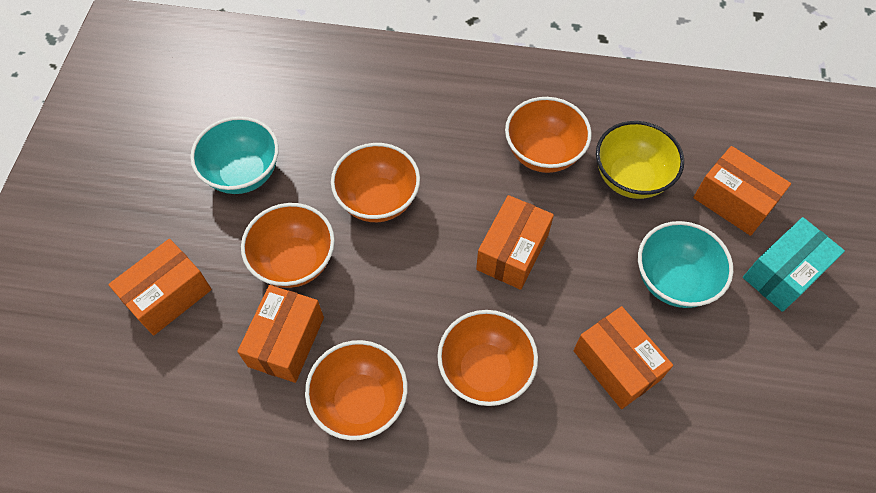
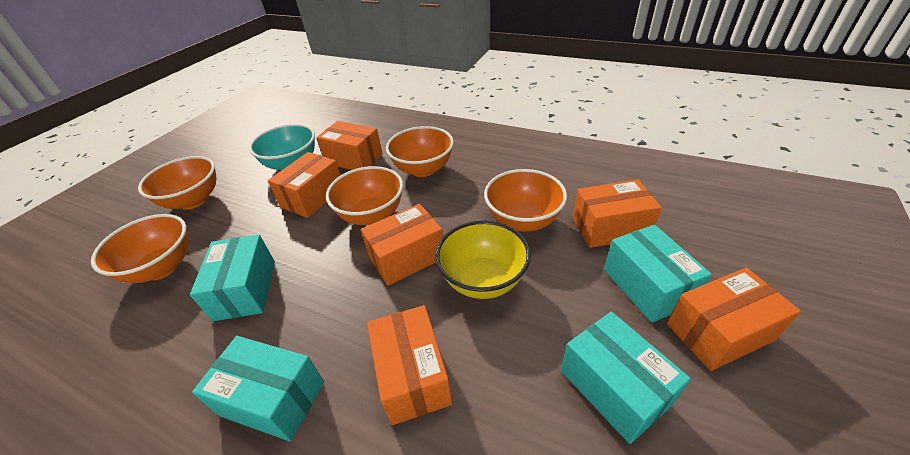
orange box: 5 -> 6
turquoise bowl: 2 -> 1
turquoise box: 1 -> 4

